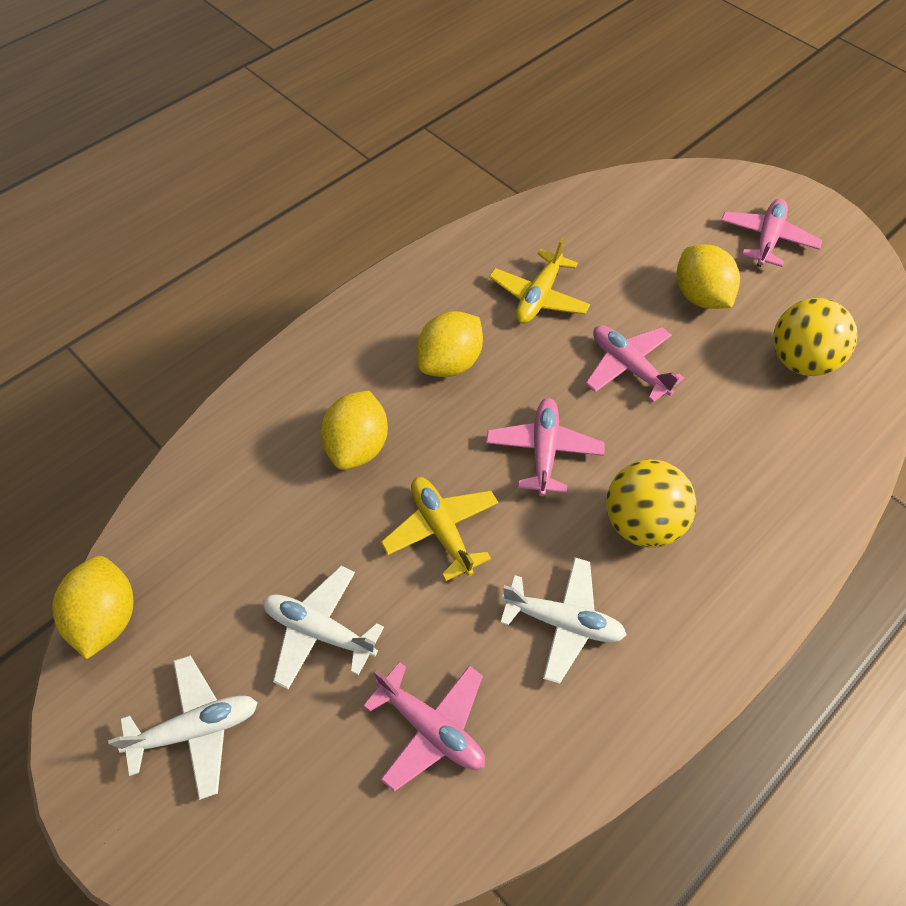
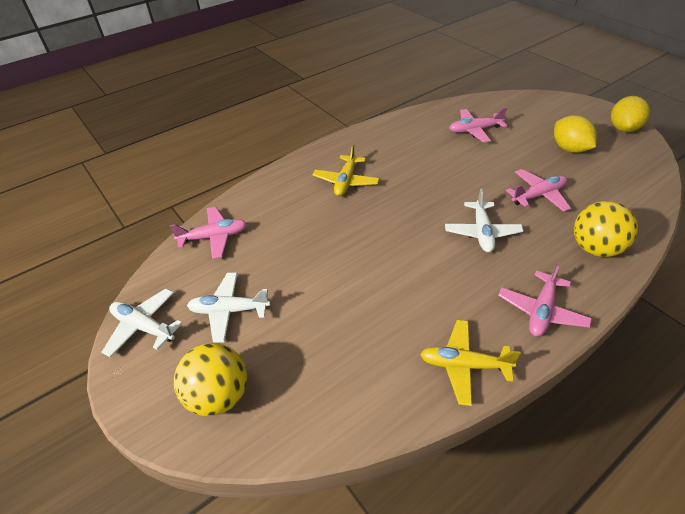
yellow lemon: 4 -> 2

